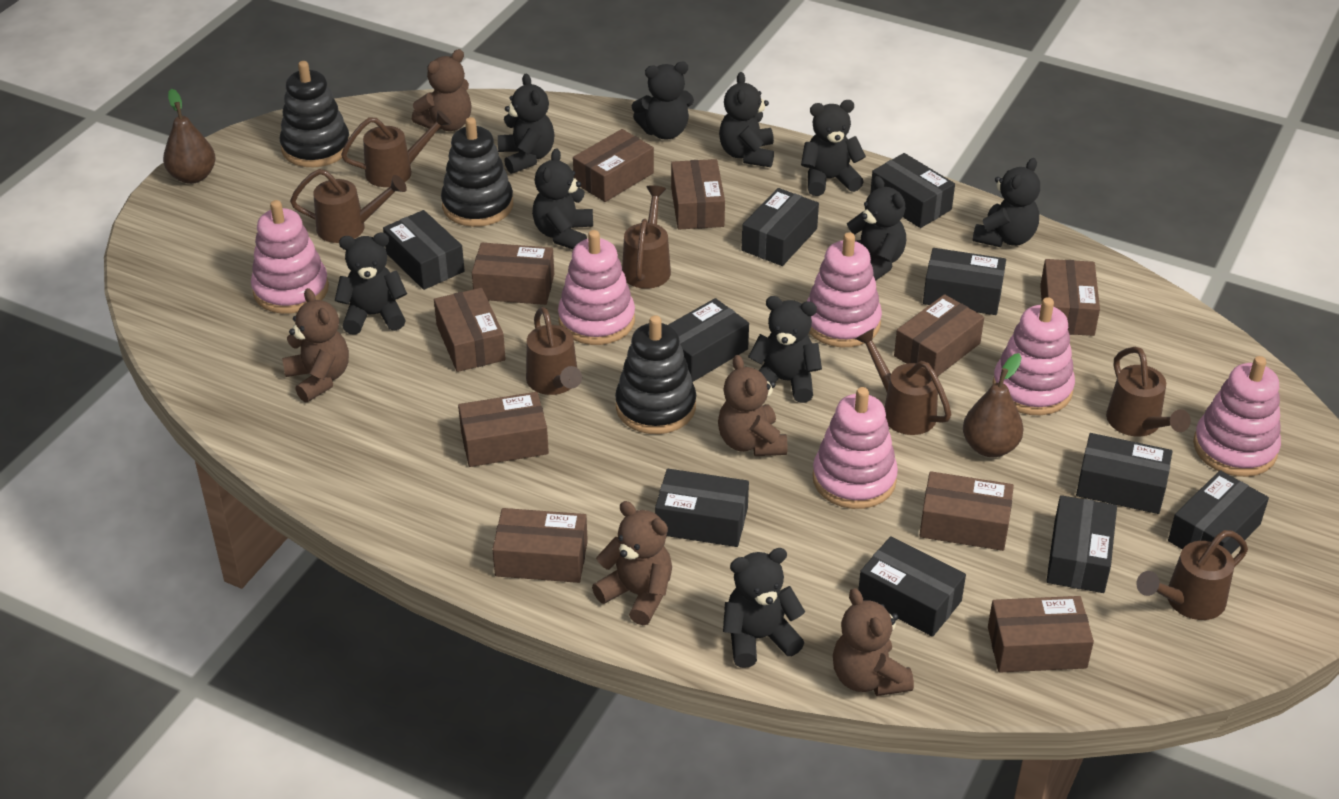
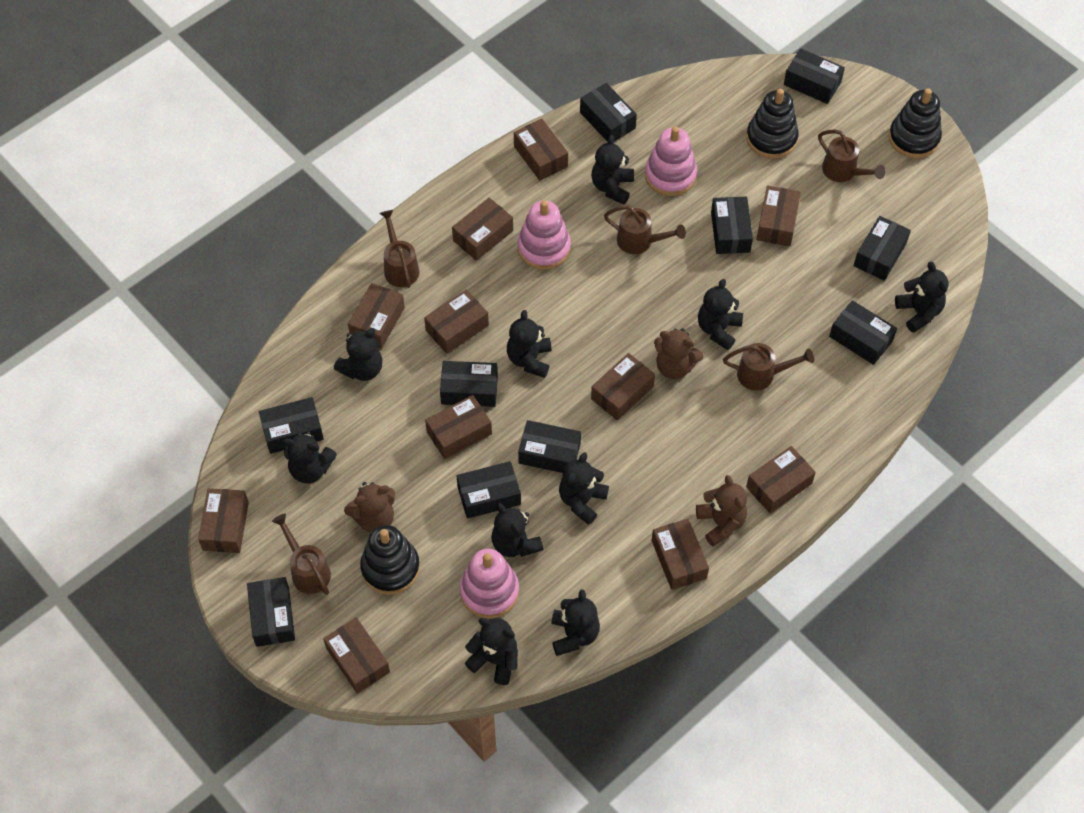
brown box: 10 -> 11
brown pear: 2 -> 0
brown teddy bear: 5 -> 3
brown watering can: 7 -> 5
pink stacking toy: 6 -> 3

